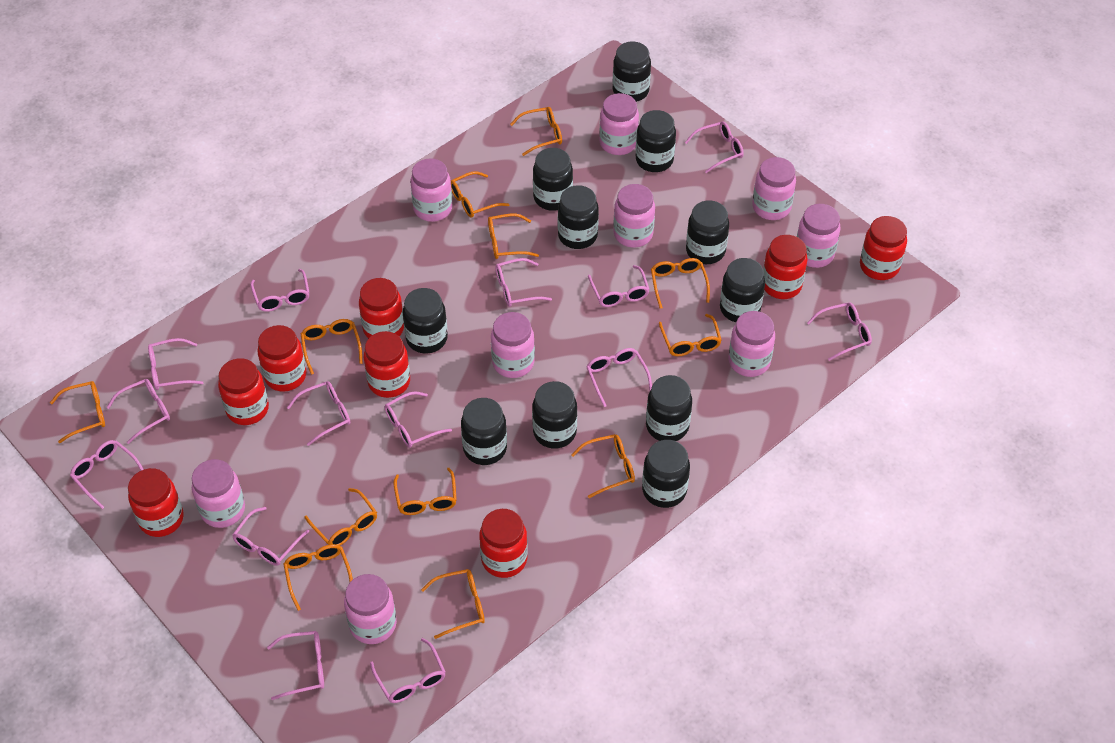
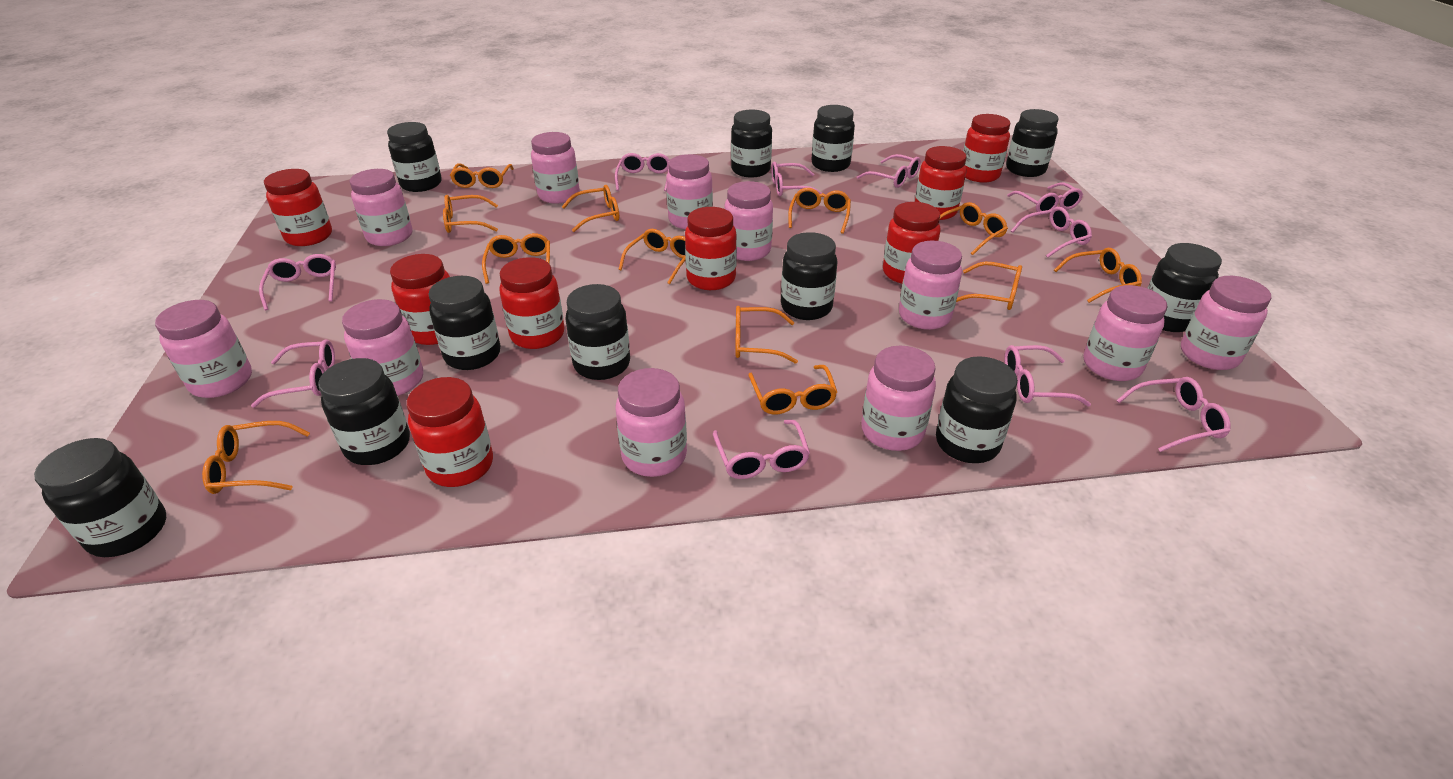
pink glasses: 14 -> 10
pink jar: 9 -> 11

